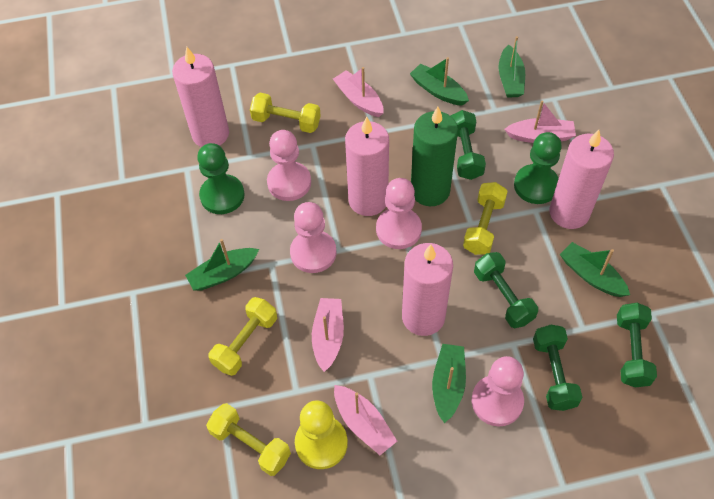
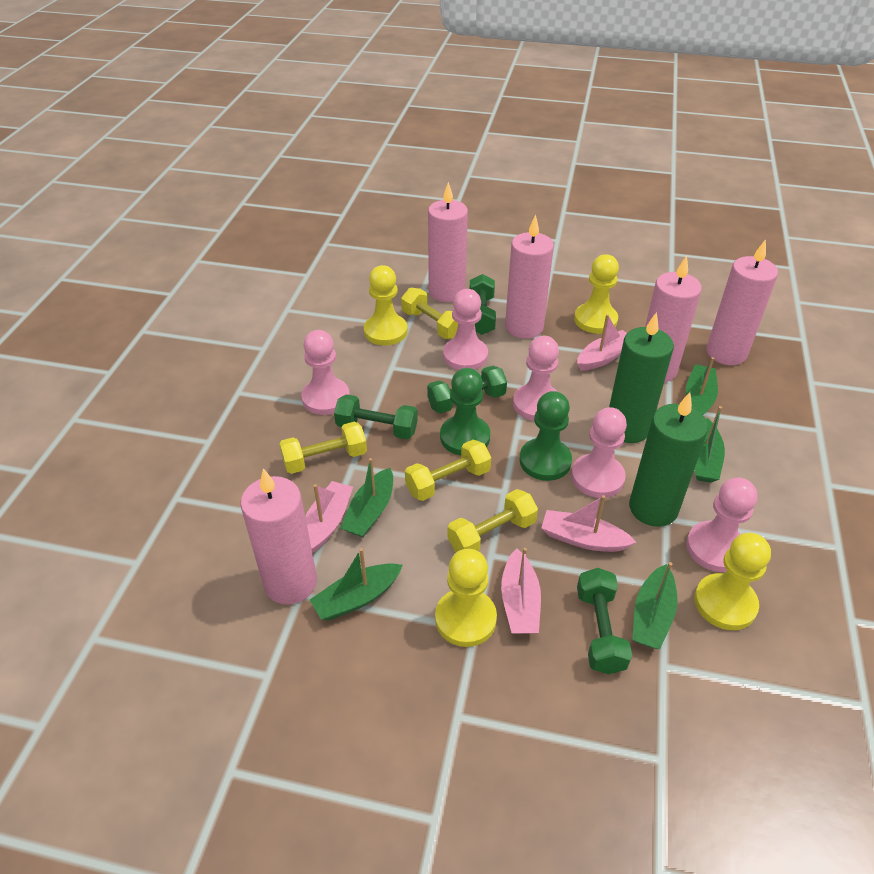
green candle: 1 -> 2
pink candle: 4 -> 5
pink pawn: 4 -> 5
yellow pawn: 1 -> 4

